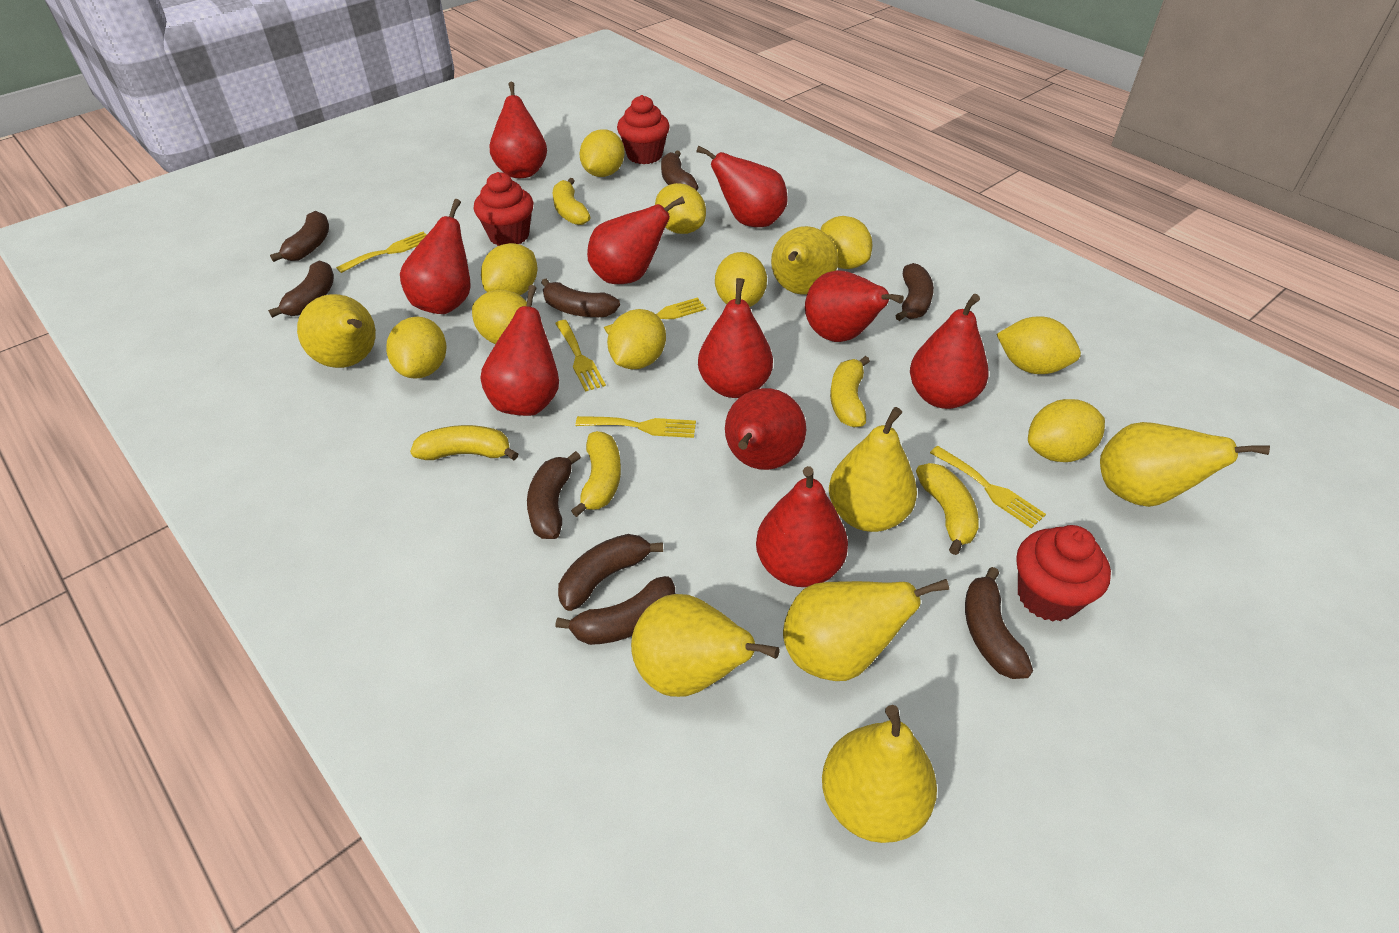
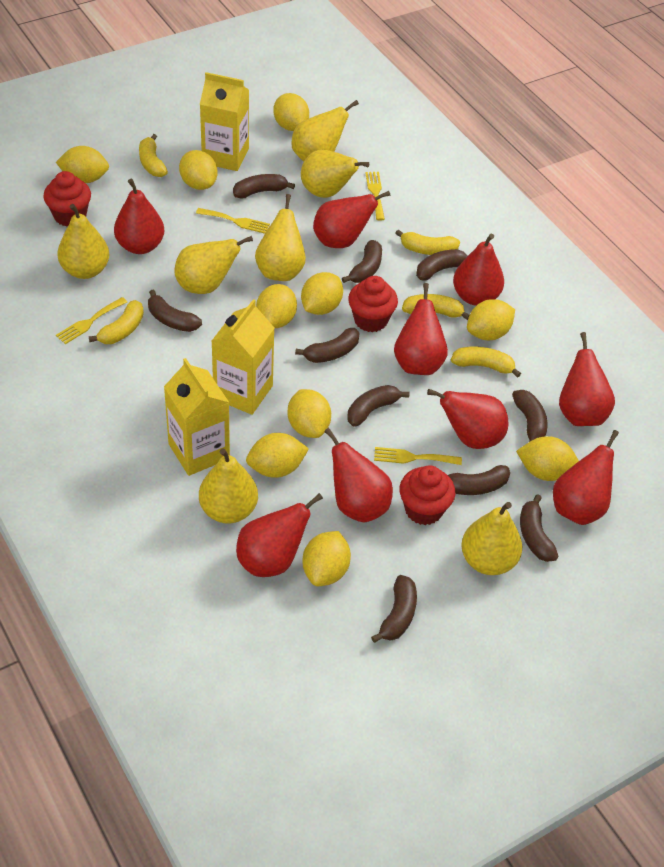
brown banana: 9 -> 10
red pear: 10 -> 9
yellow carton: 0 -> 3
yellow fork: 5 -> 4

